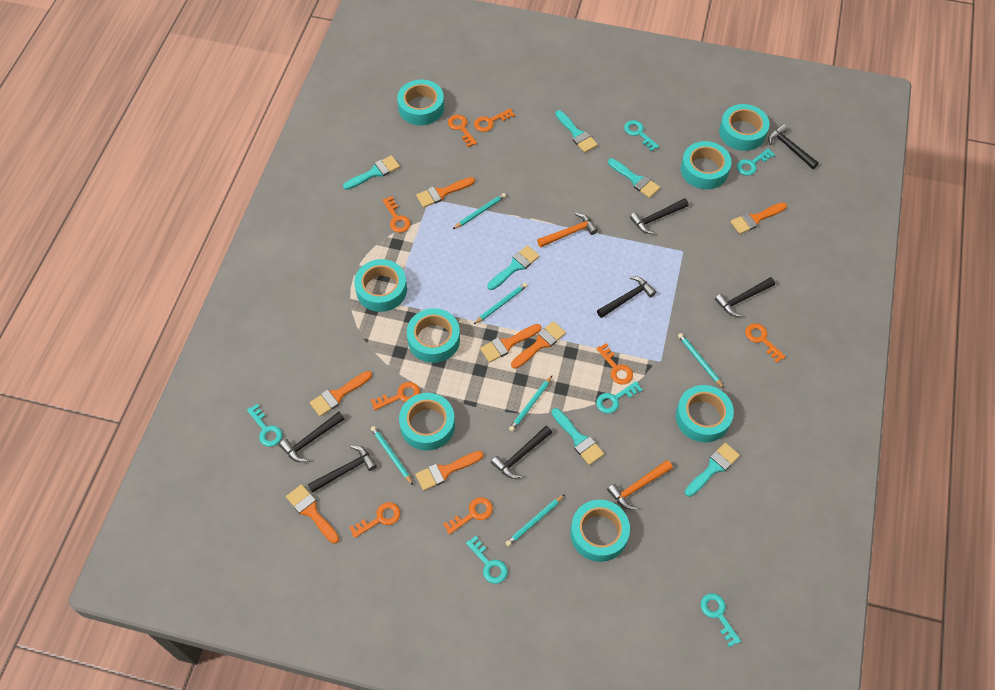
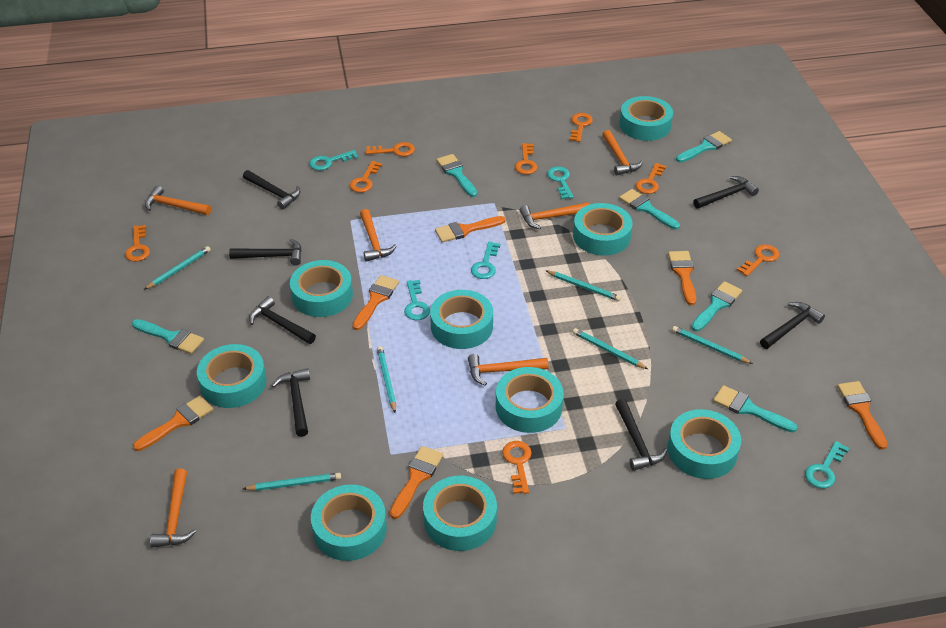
orange brush: 7 -> 6
orange hammer: 2 -> 6
turquoise key: 6 -> 5
turquoise tape: 8 -> 9

